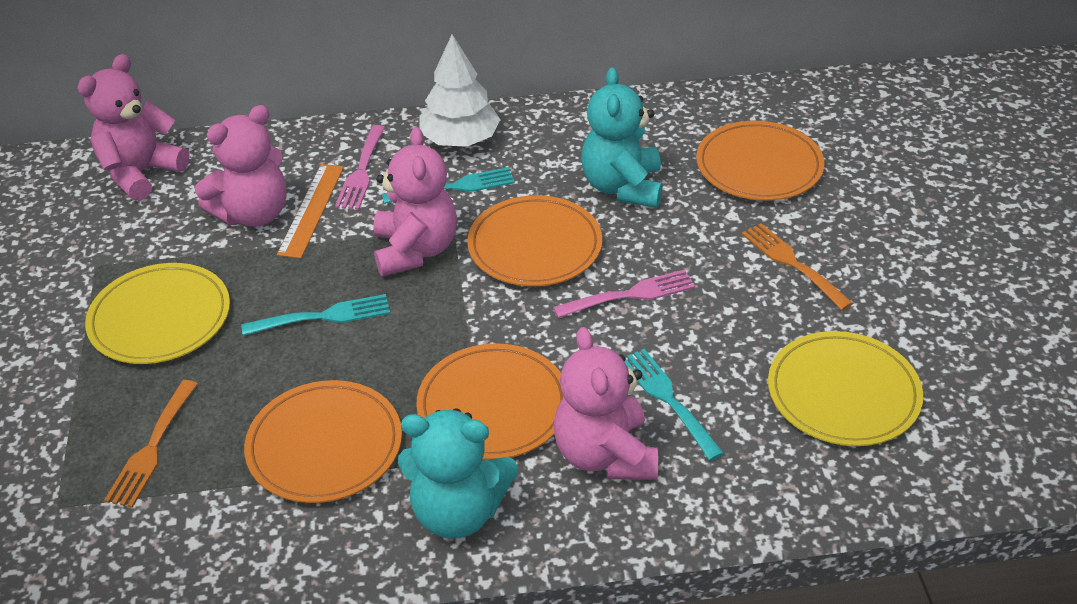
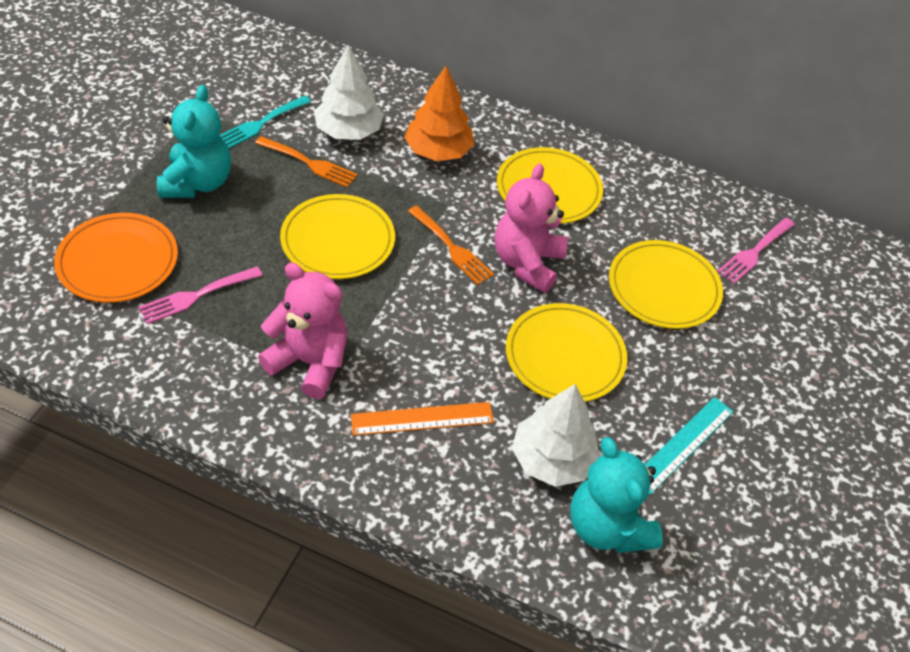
orange plate: 4 -> 1
orange tree: 0 -> 1
pink teddy bear: 4 -> 2
turquoise fork: 3 -> 1
turquoise ruler: 0 -> 1
white tree: 1 -> 2
yellow plate: 2 -> 4

